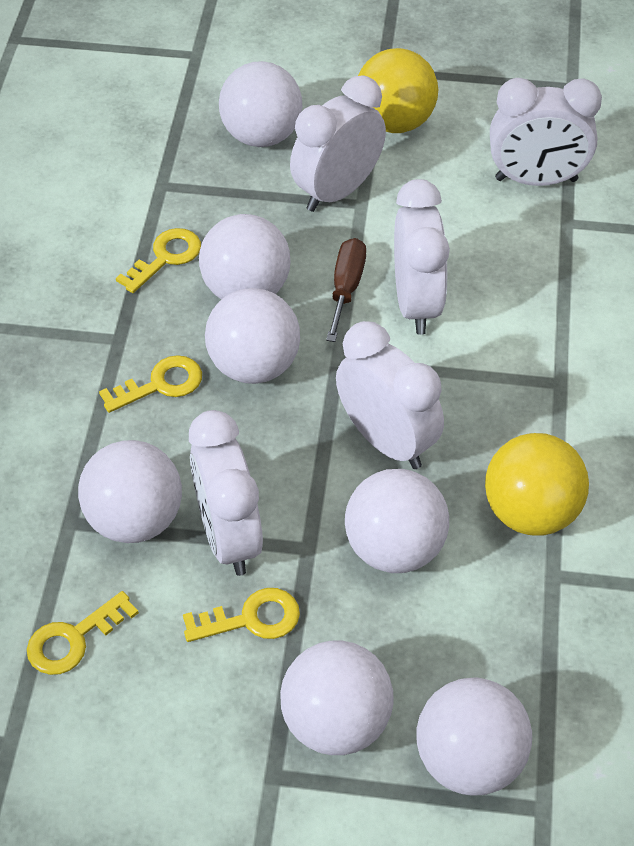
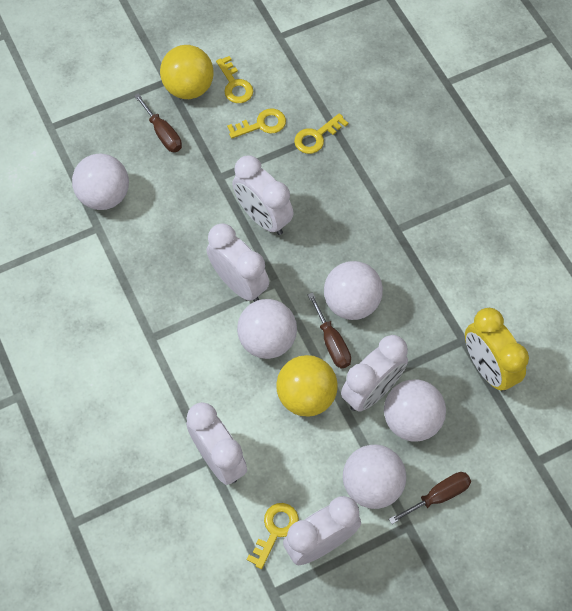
brown screwdriver: 1 -> 3
white ball: 7 -> 5
yellow clock: 0 -> 1

